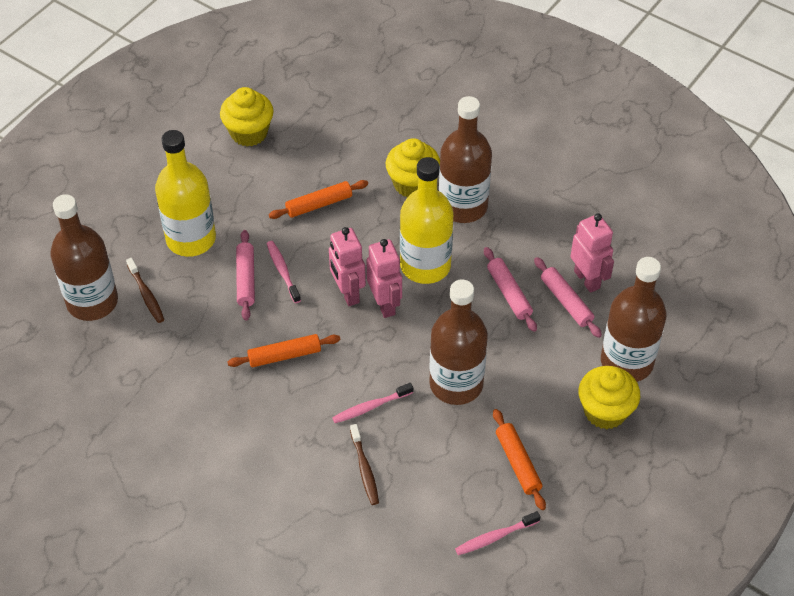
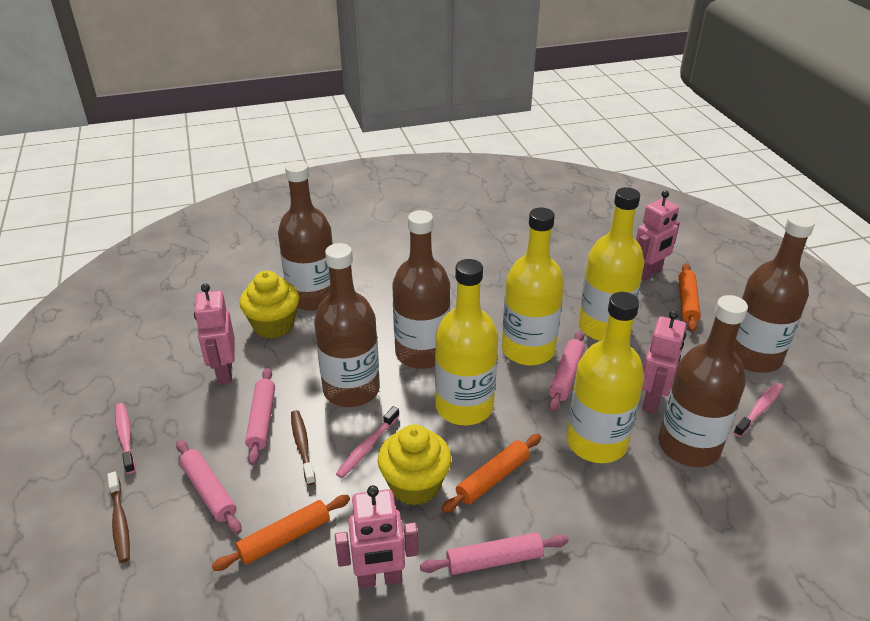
brown bottle: 4 -> 5
pink robot: 3 -> 4
pink rolling pin: 3 -> 4
yellow bottle: 2 -> 4
yellow cupcake: 3 -> 2

